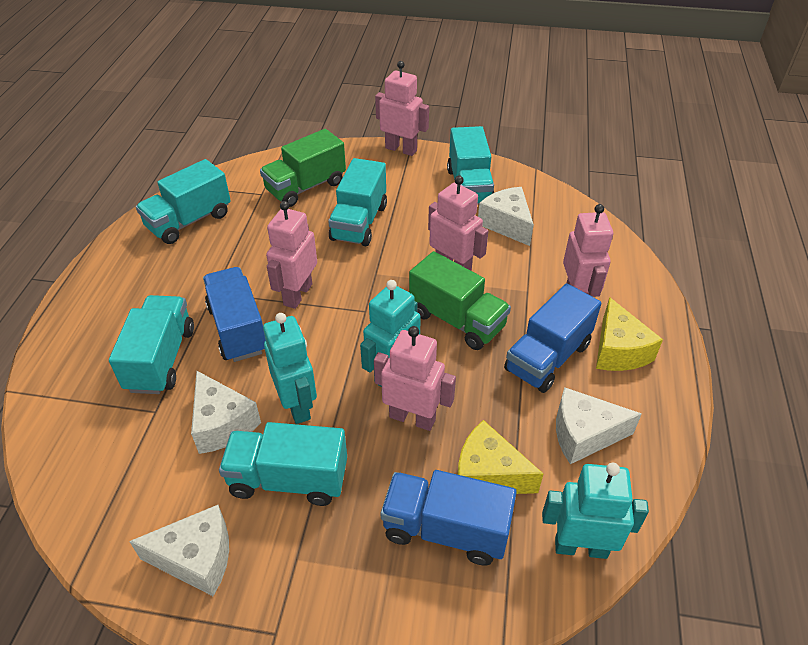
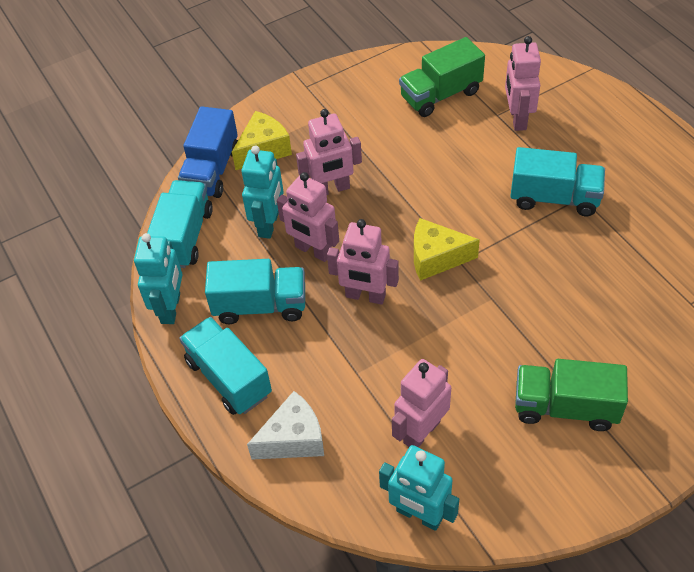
blue truck: 3 -> 1
turquoise truck: 5 -> 4
white cheese: 4 -> 1

